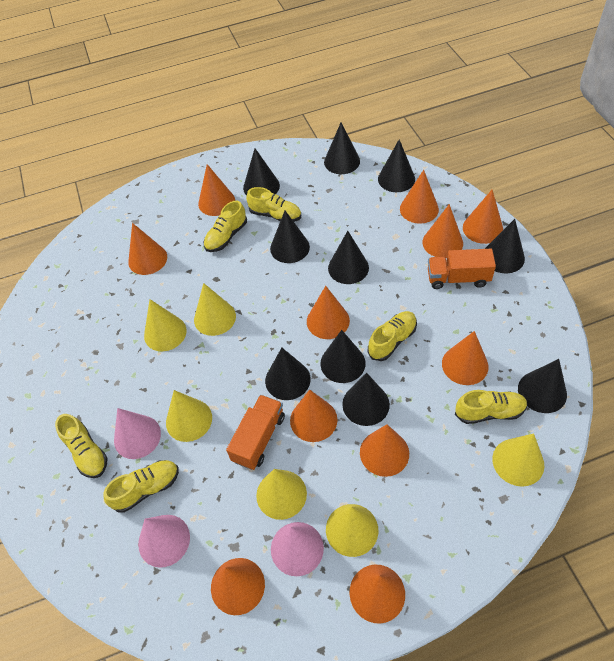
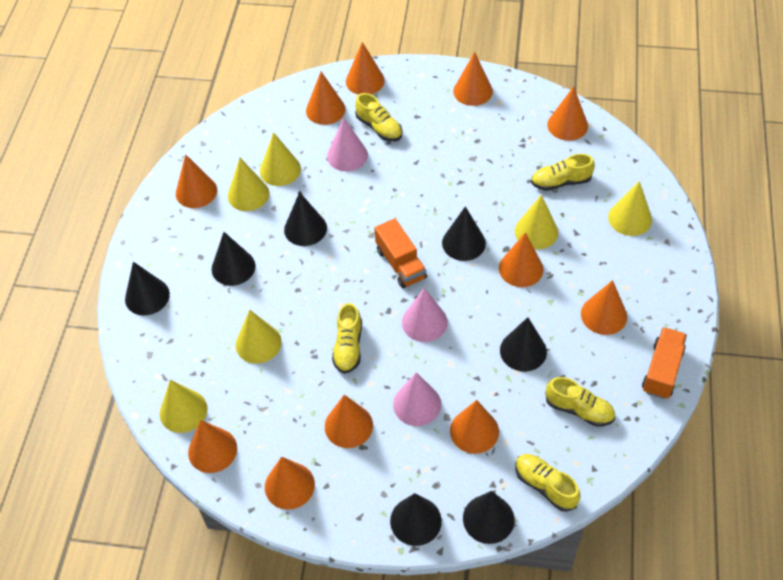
black cone: 10 -> 7
yellow shoe: 6 -> 5

